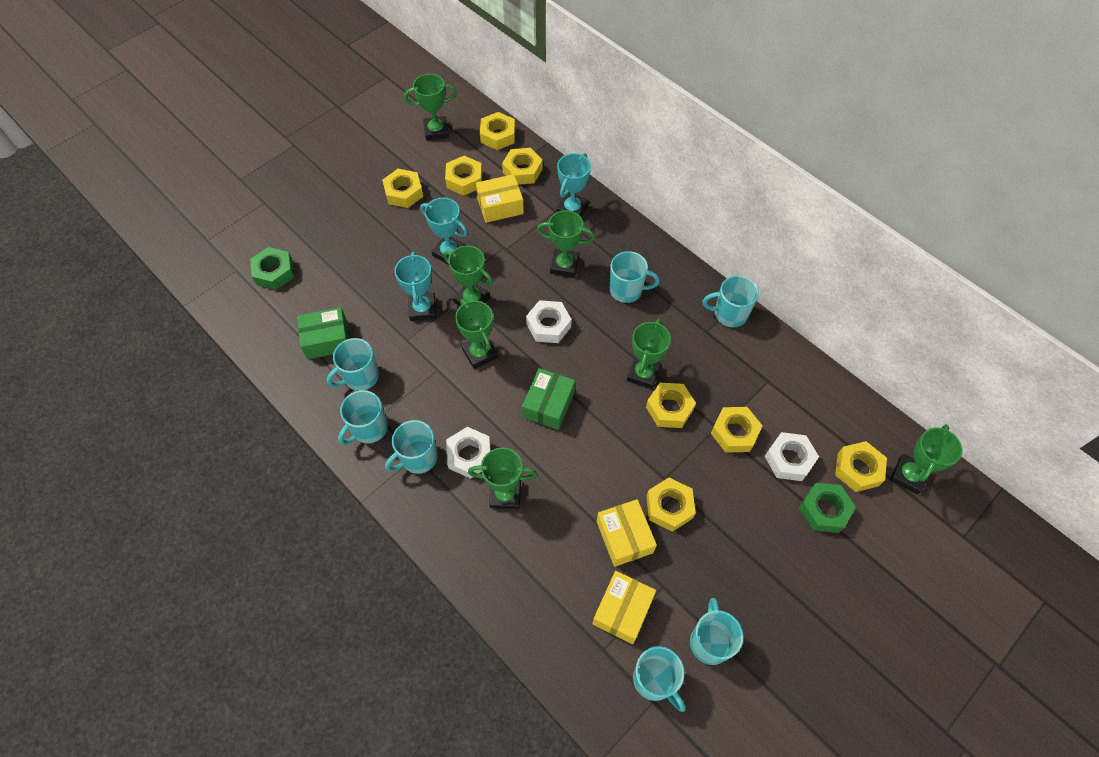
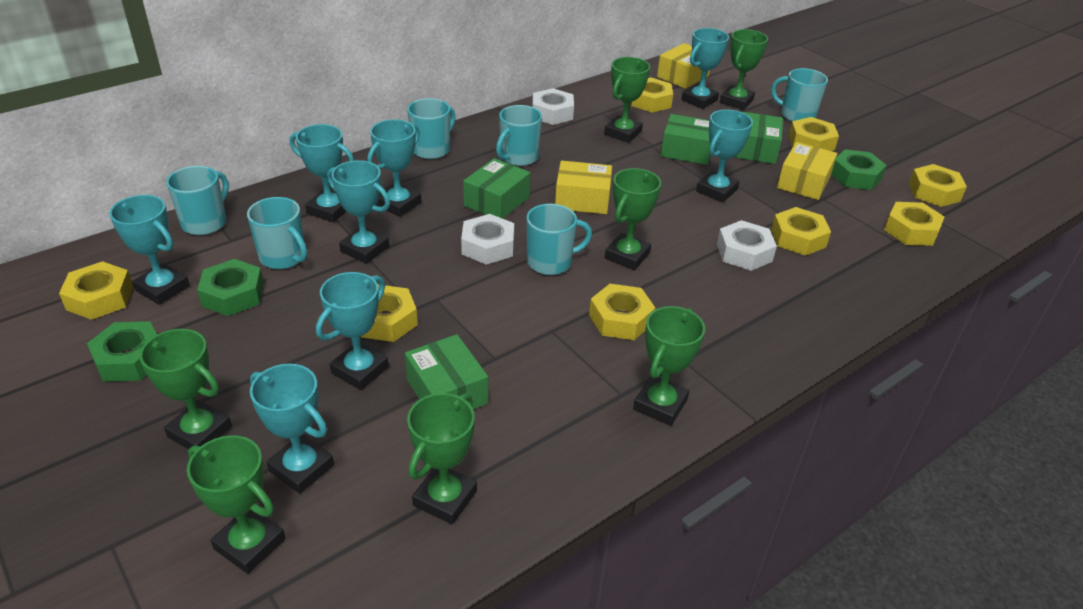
green box: 2 -> 4
green nut: 2 -> 3
turquoise mug: 7 -> 6
turquoise trophy: 3 -> 8

